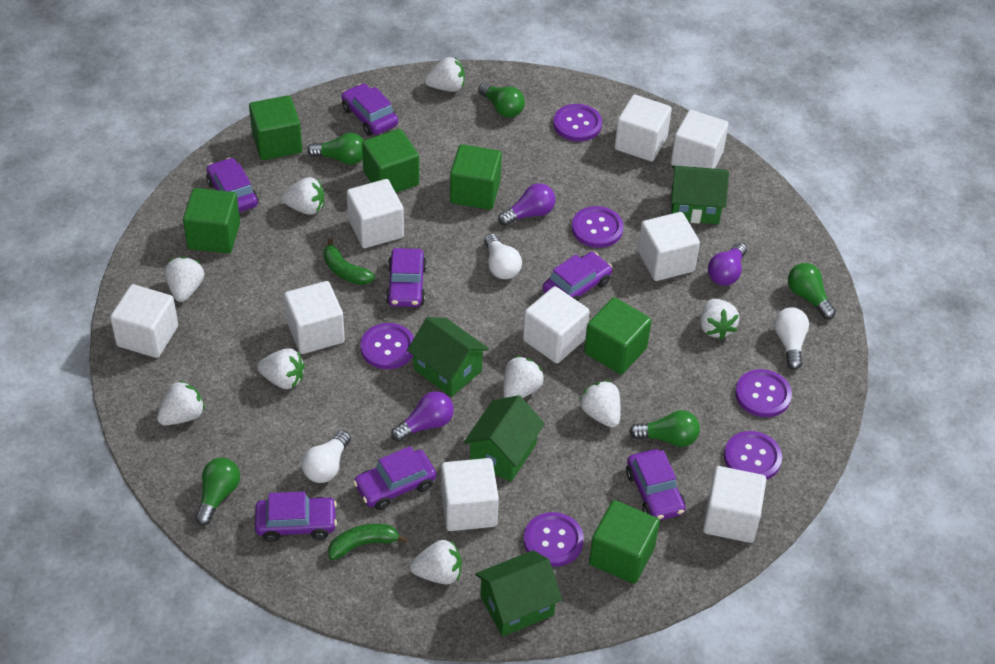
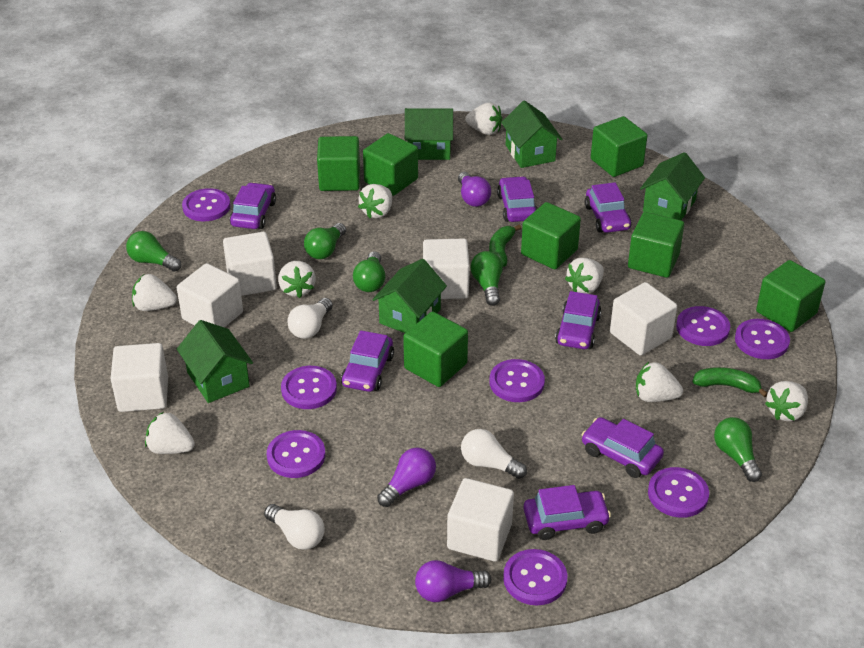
green cube: 6 -> 7
green house: 4 -> 5
purple button: 6 -> 8
white cube: 9 -> 6
white strawberry: 9 -> 8

